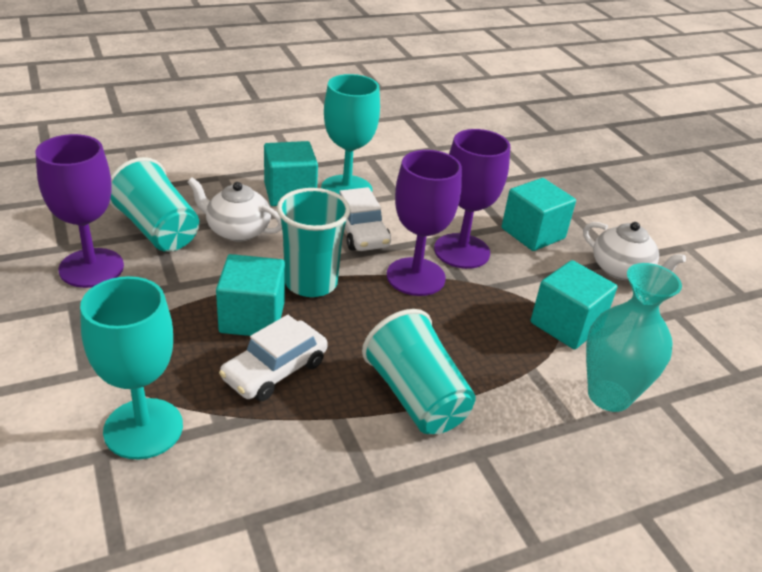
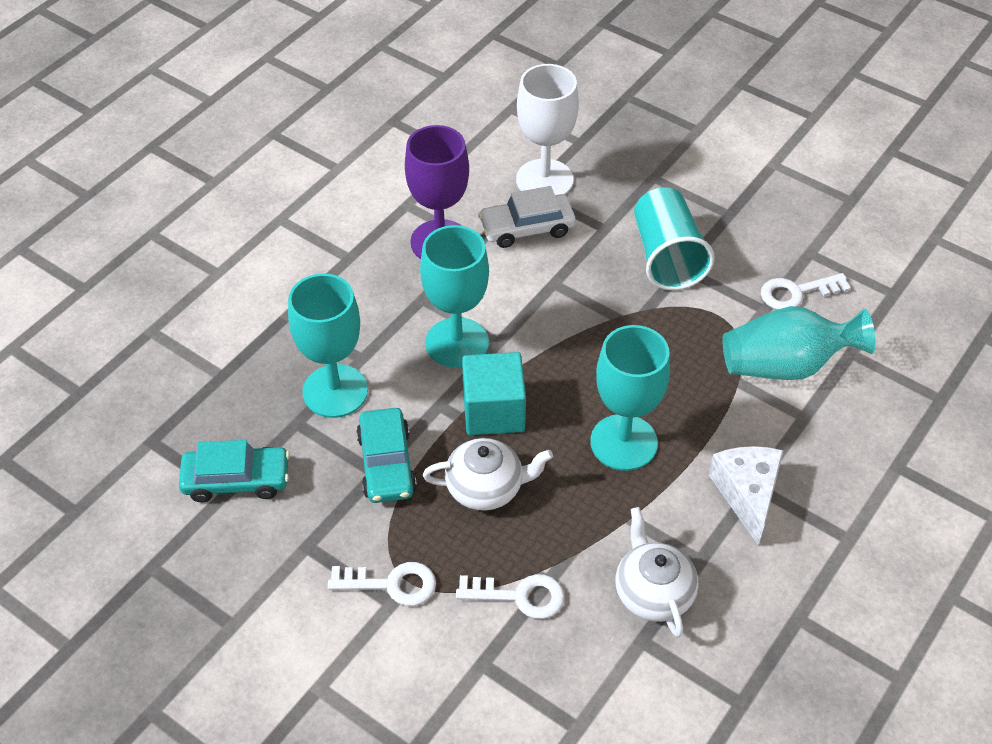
purple goblet: 3 -> 1
turquoise car: 0 -> 2
turquoise cube: 4 -> 1
turquoise cup: 3 -> 1
turquoise goblet: 2 -> 3
white car: 2 -> 1
white cheese: 0 -> 1
white goblet: 0 -> 1
white key: 0 -> 3

